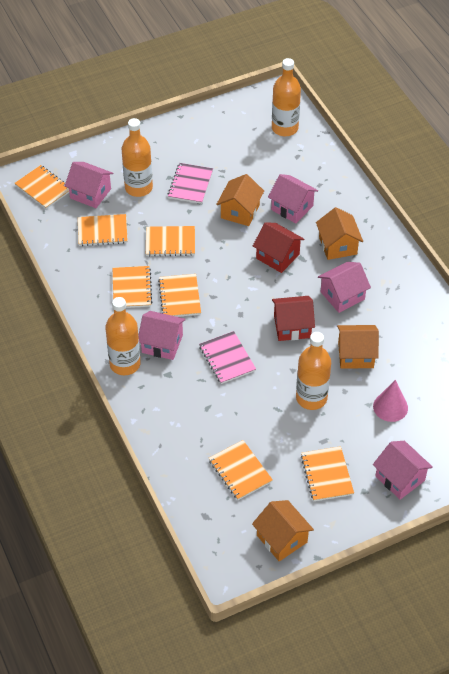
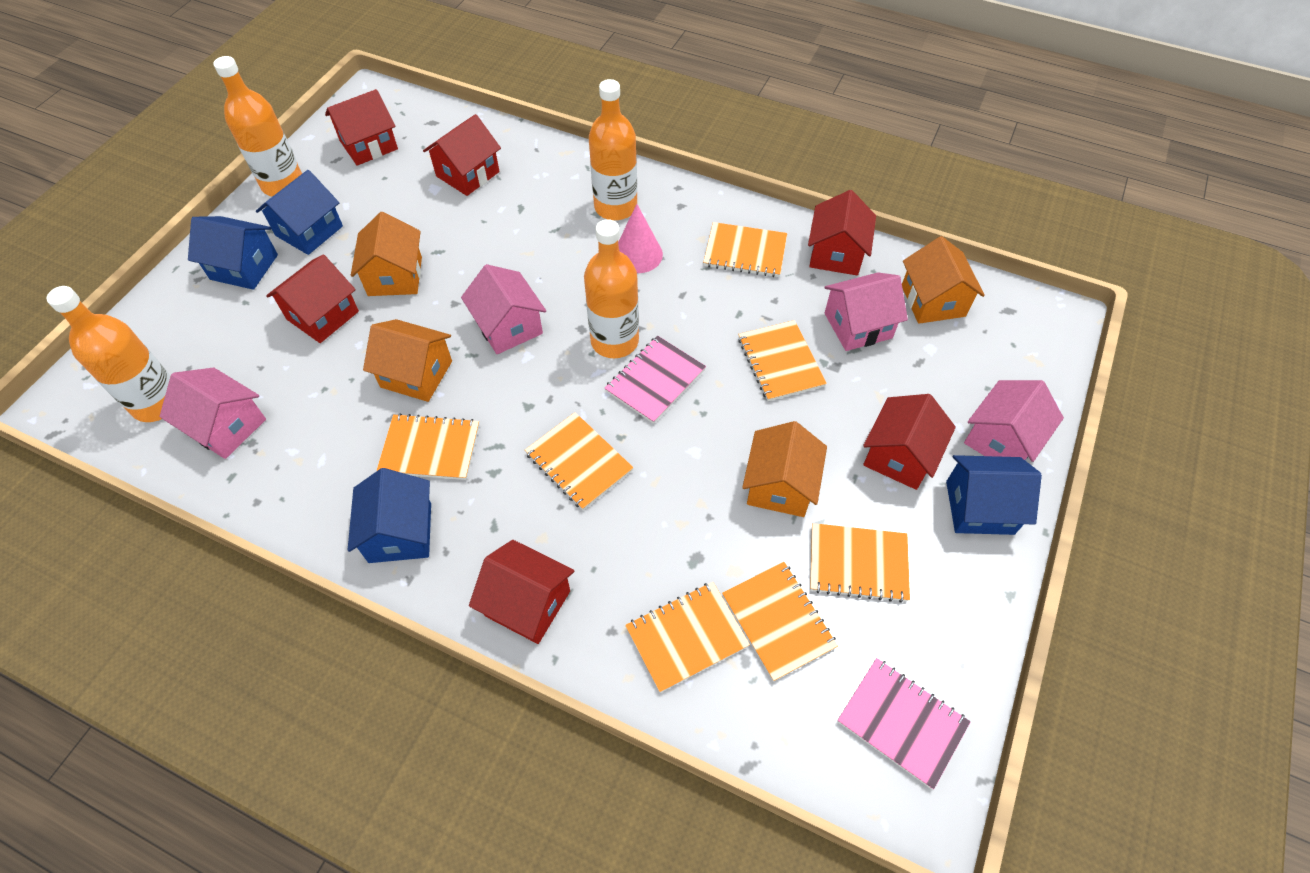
blue house: 0 -> 4
pink house: 5 -> 4
red house: 2 -> 6

